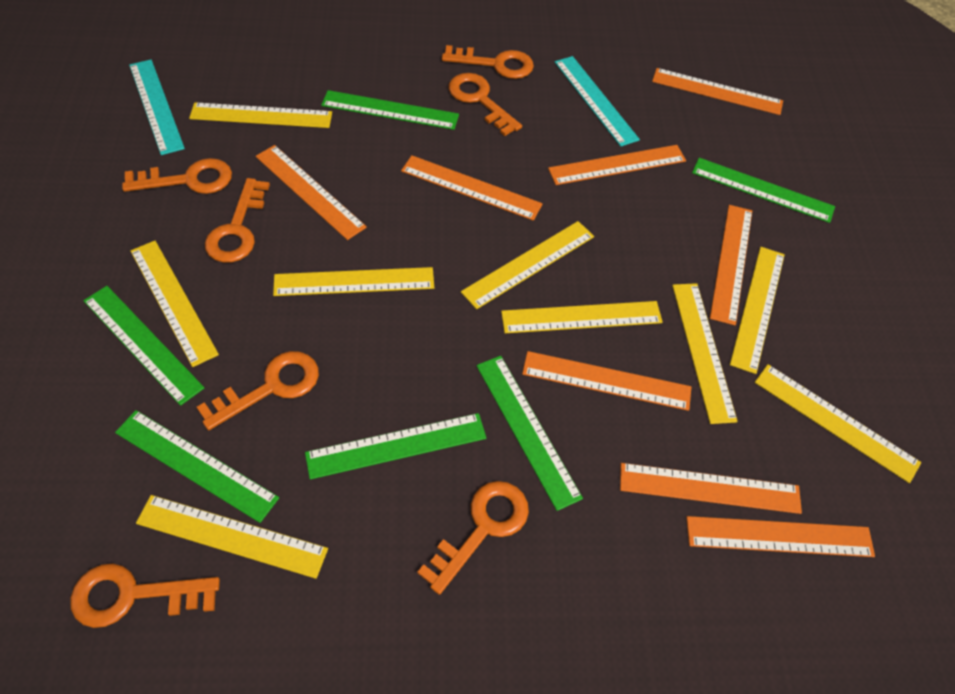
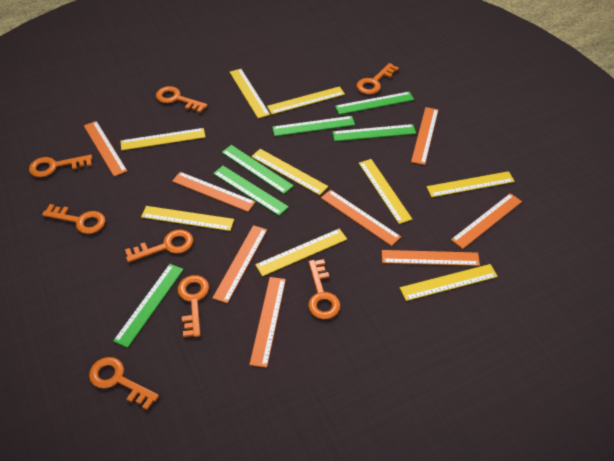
orange key: 7 -> 8
turquoise ruler: 2 -> 0

